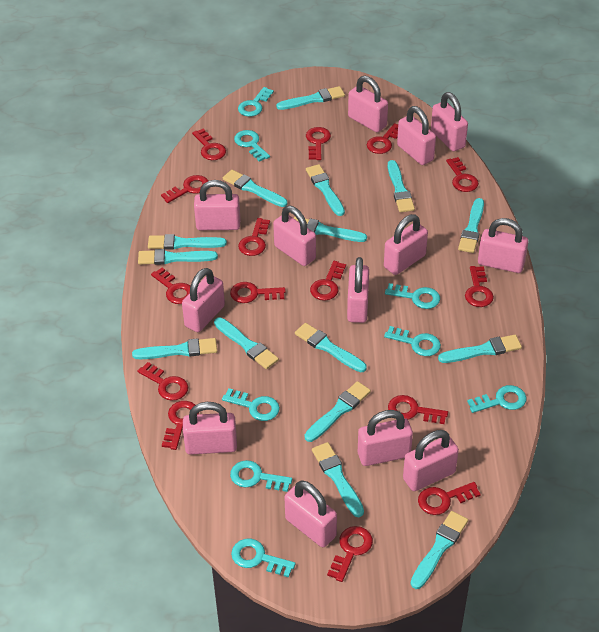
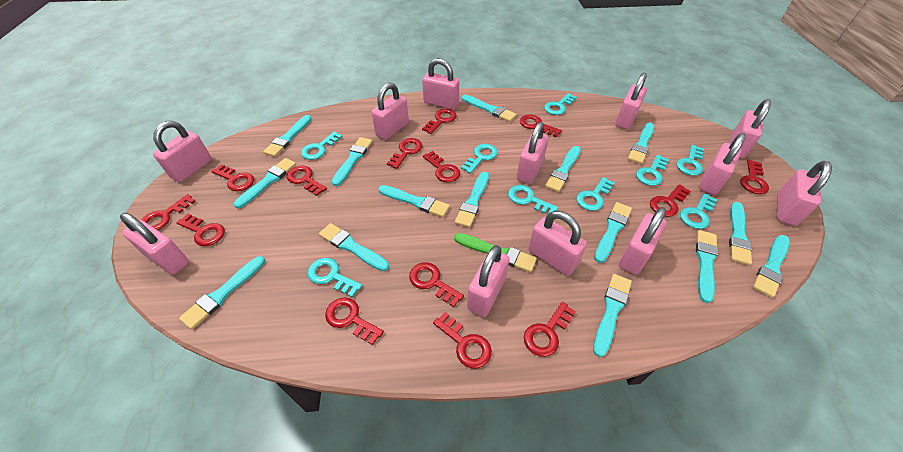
green brush: 0 -> 1
pink padlock: 13 -> 12
red key: 15 -> 14
turquoise key: 8 -> 9

